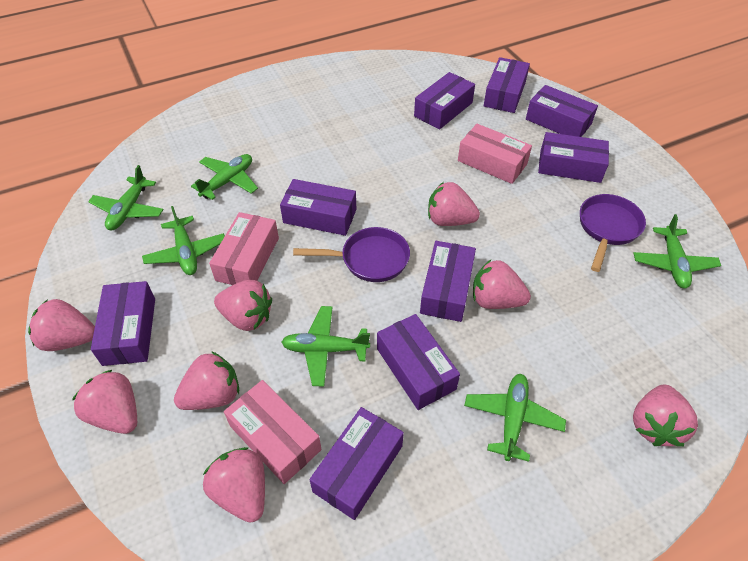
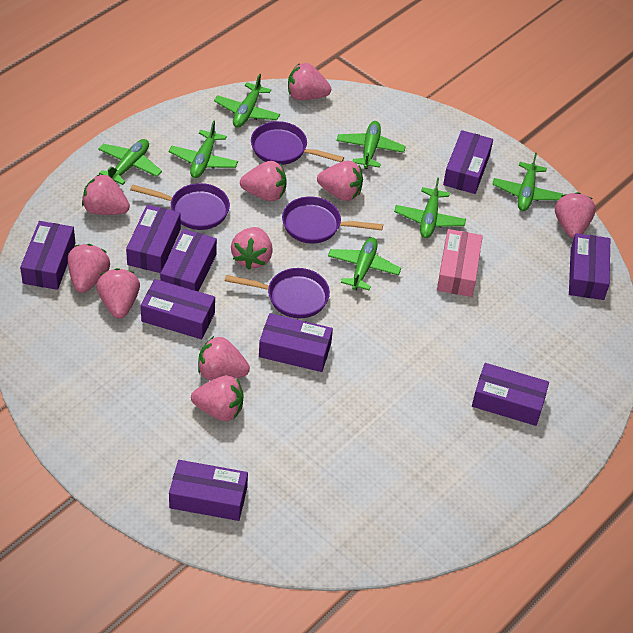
green plane: 6 -> 7
pink box: 3 -> 1
pink strawberry: 8 -> 10
purple pan: 2 -> 4

